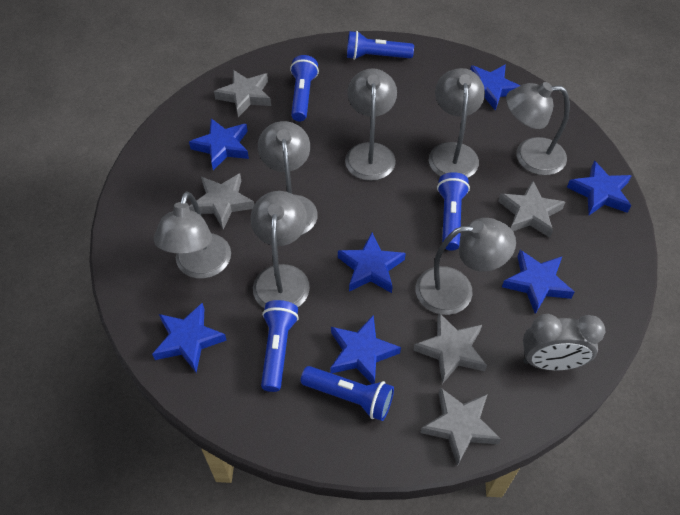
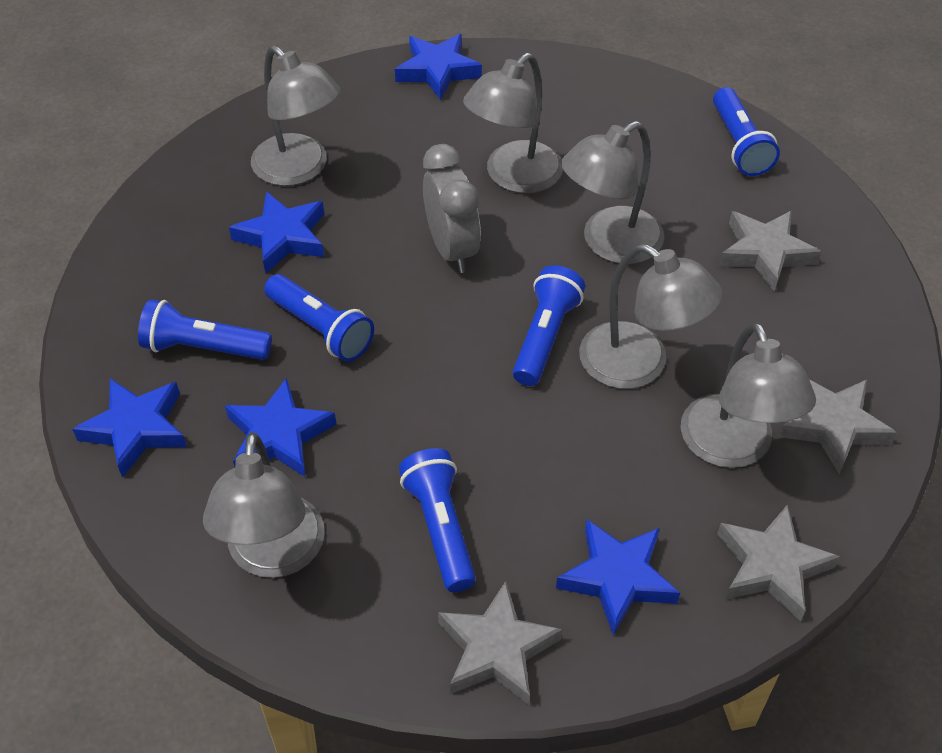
blue star: 7 -> 5
grey lamp: 7 -> 6
grey star: 5 -> 4

